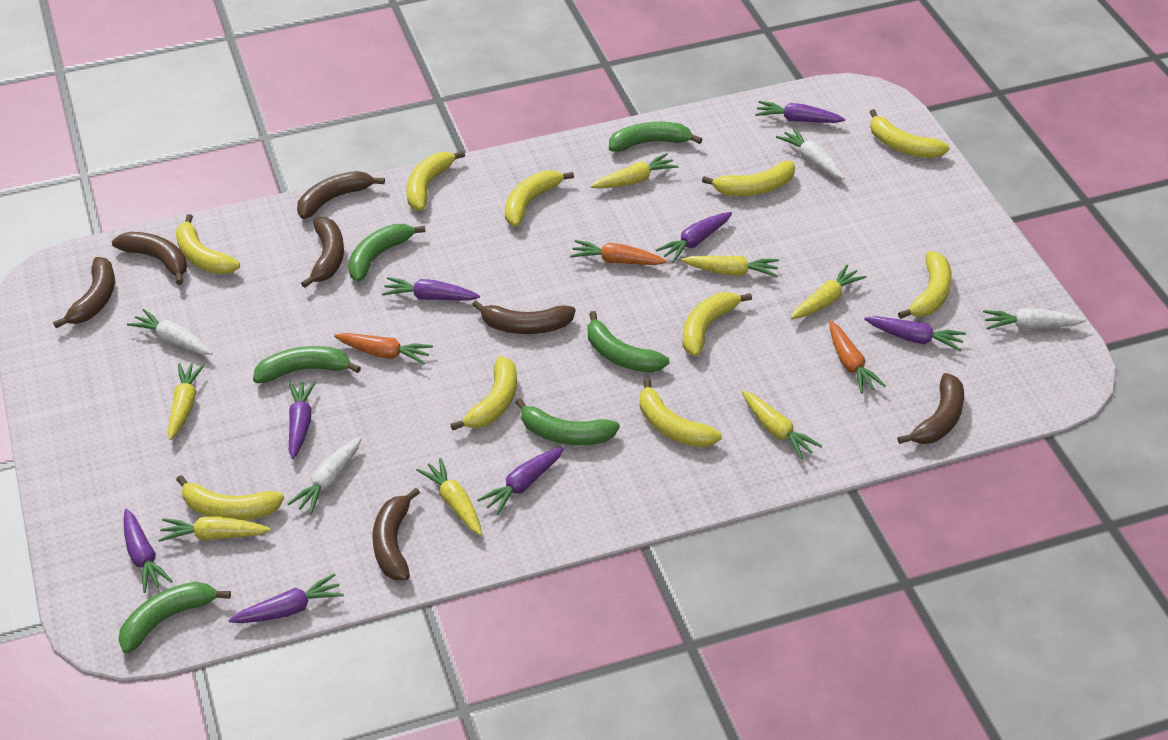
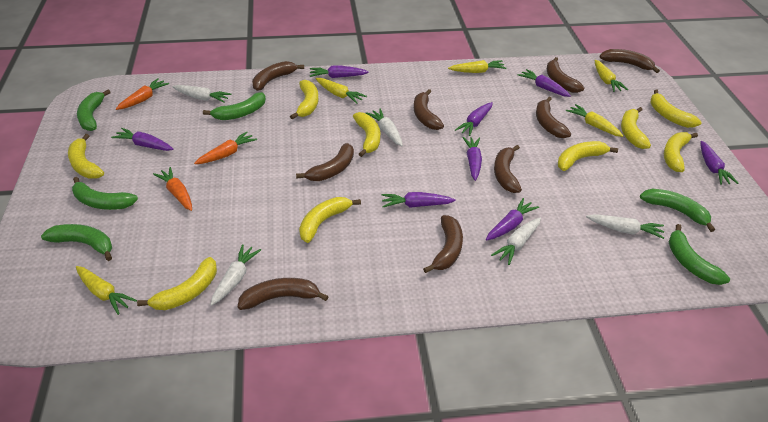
brown banana: 7 -> 9
white carrot: 4 -> 5
yellow banana: 10 -> 9
yellow carrot: 7 -> 5

